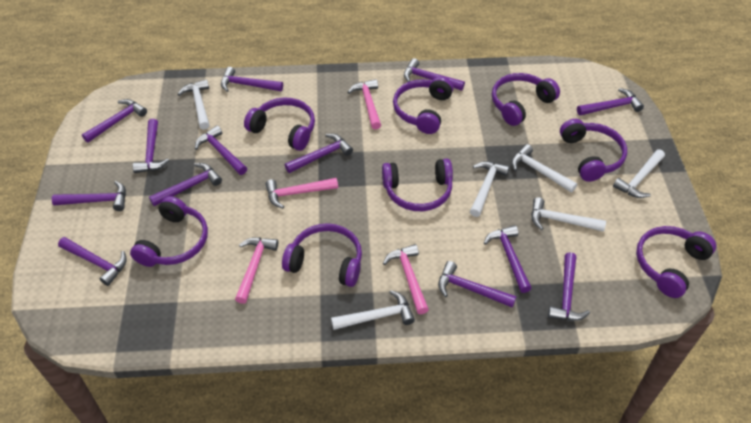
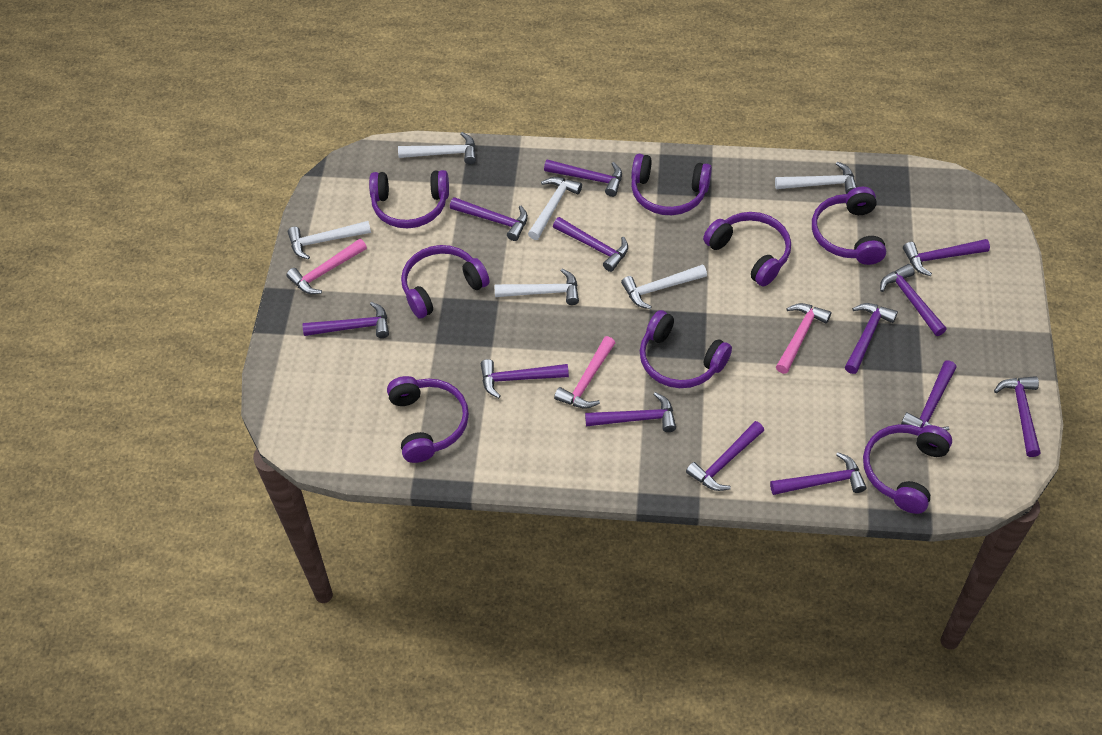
pink hammer: 4 -> 3

